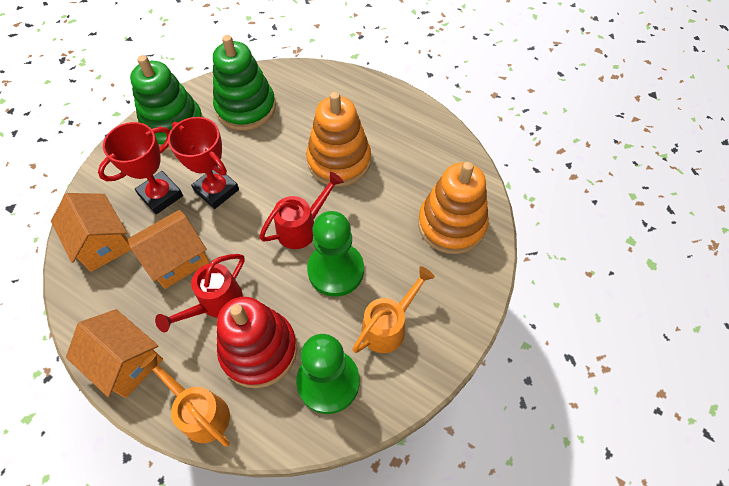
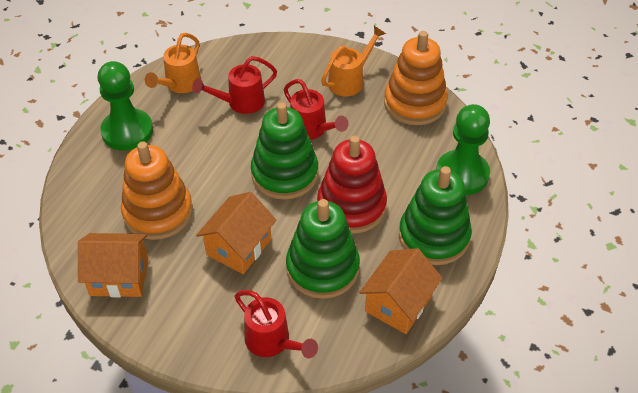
green stacking toy: 2 -> 3
red trophy: 2 -> 0
red watering can: 2 -> 3

